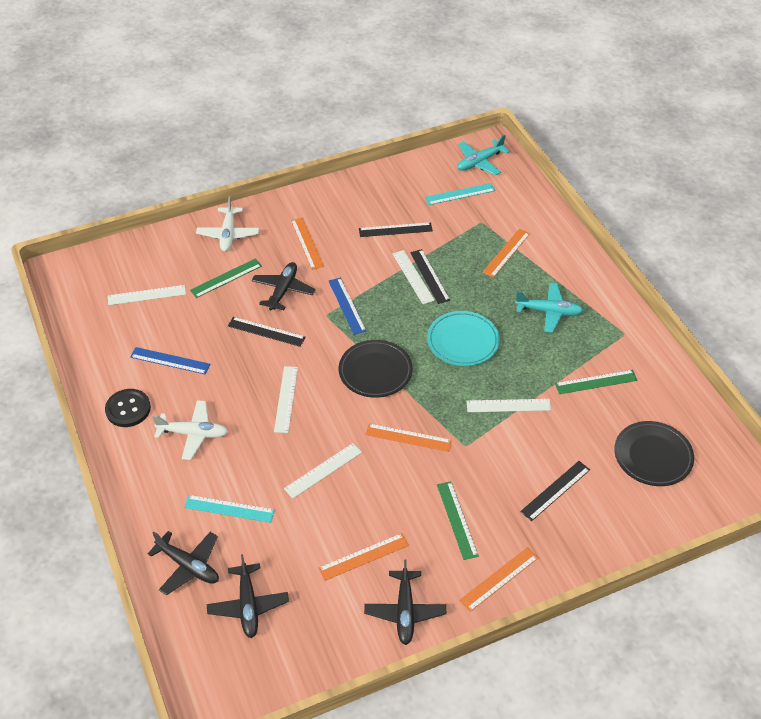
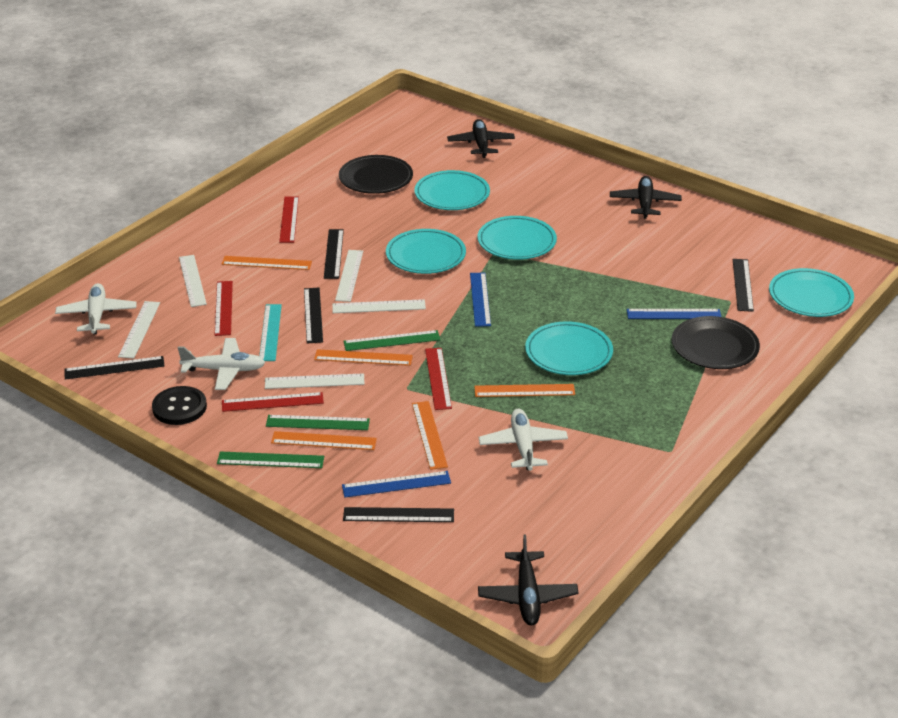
black plane: 4 -> 3
black ruler: 4 -> 5
blue ruler: 2 -> 3
red ruler: 0 -> 4
turquoise plane: 2 -> 0
turquoise plate: 1 -> 5
turquoise ruler: 2 -> 1
white plane: 2 -> 3

